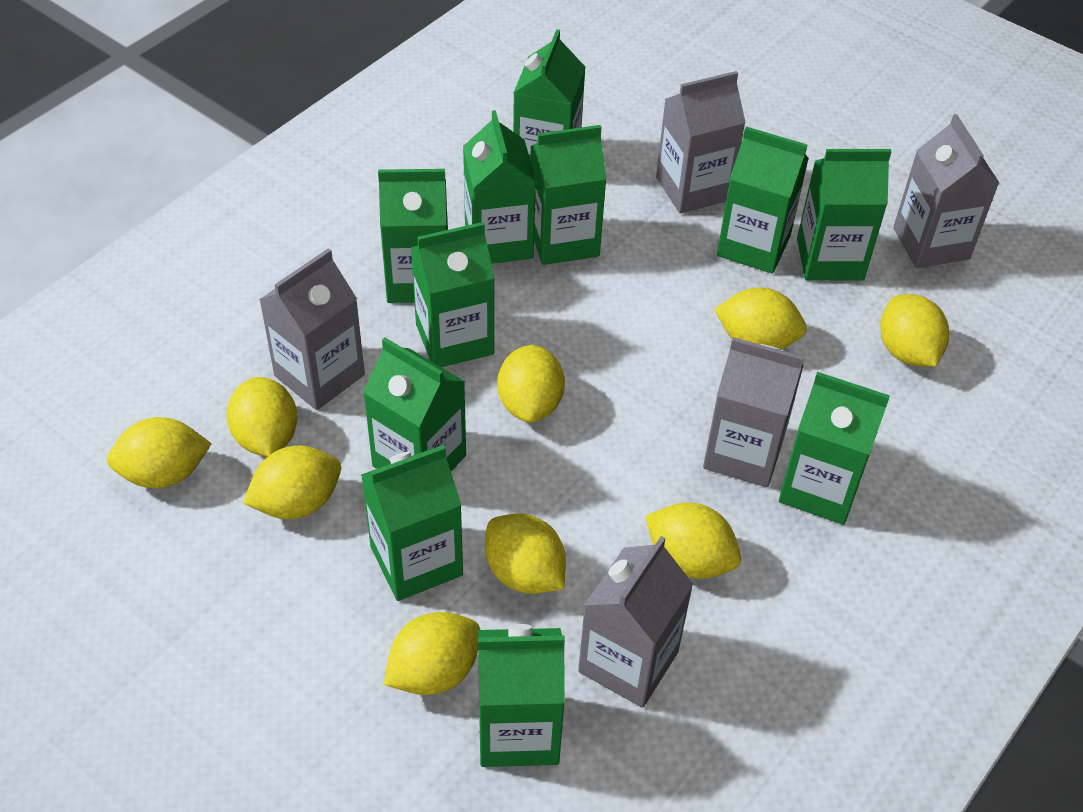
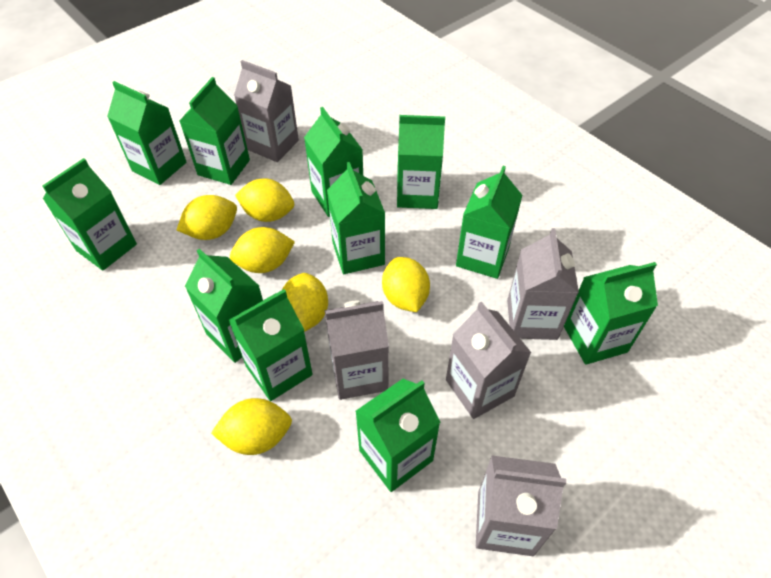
yellow lemon: 9 -> 6

